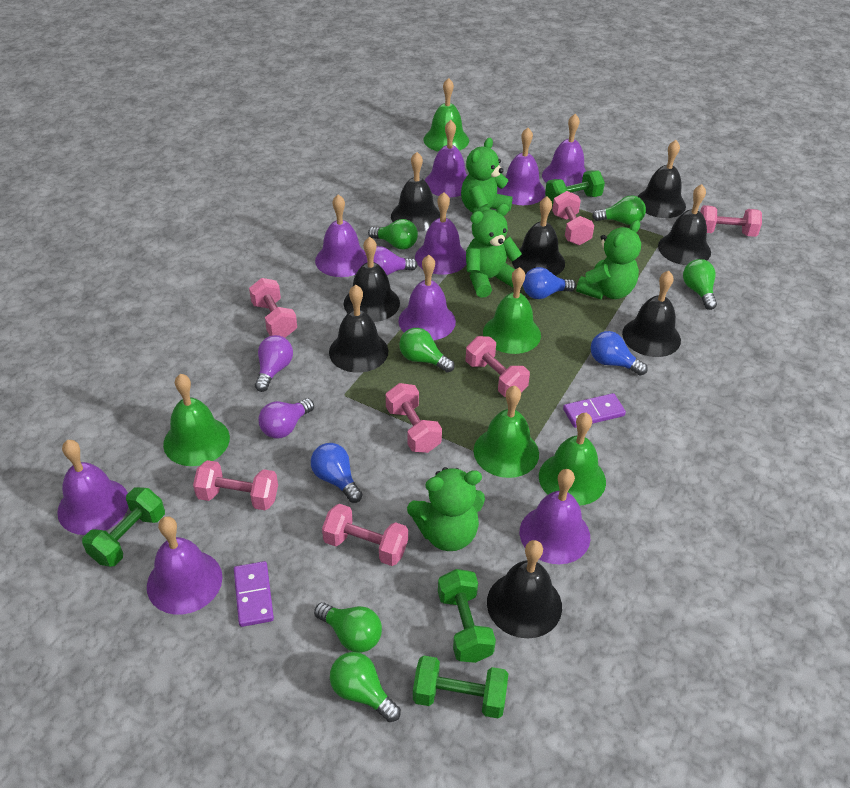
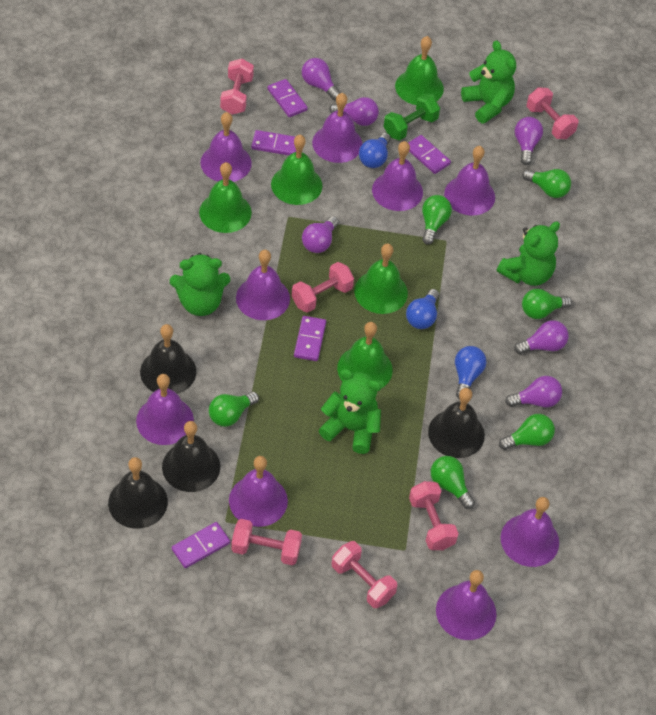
black bell: 8 -> 4
green dumbbell: 4 -> 1
pink dumbbell: 7 -> 6
purple domino: 2 -> 5
purple light bulb: 3 -> 6

